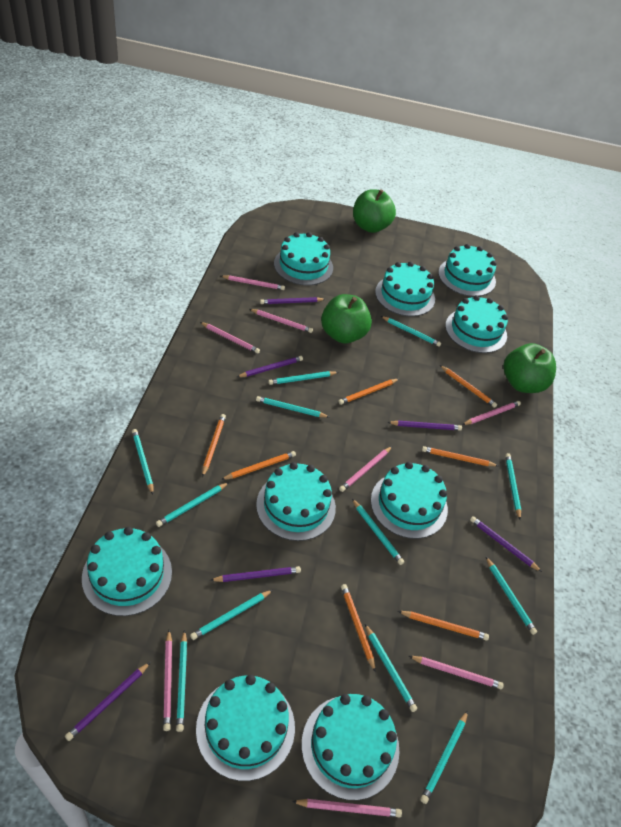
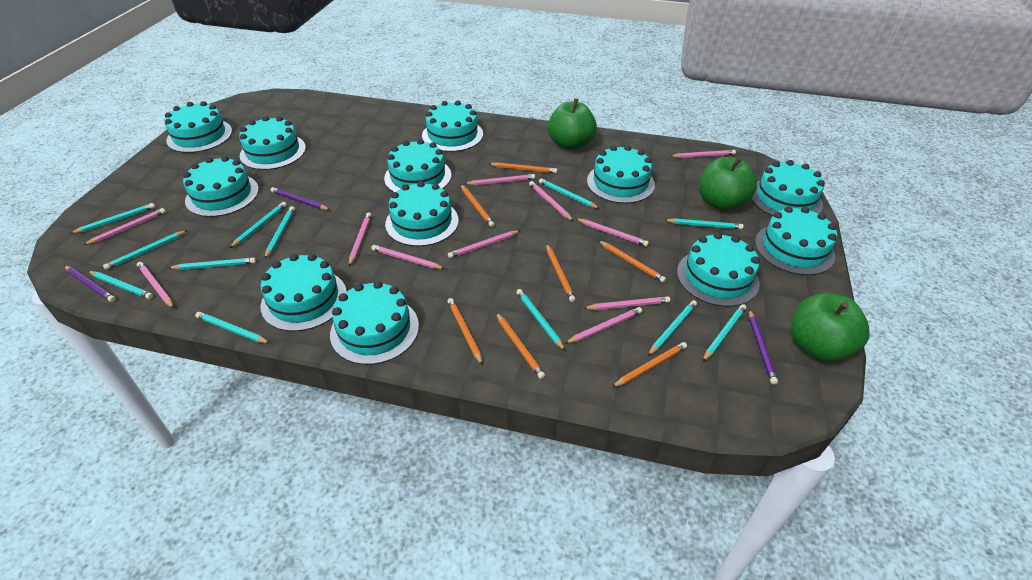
pink pencil: 8 -> 11
purple pencil: 6 -> 3
turquoise cake: 9 -> 12

